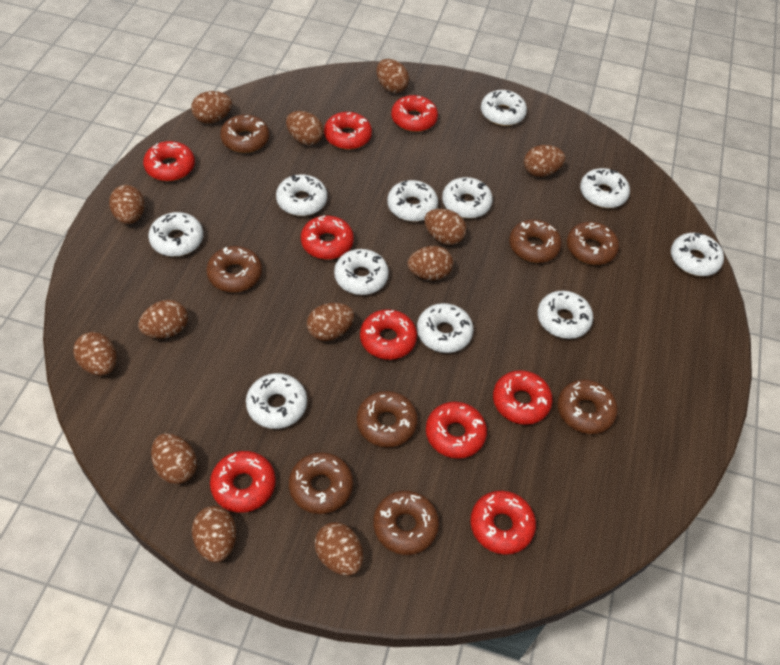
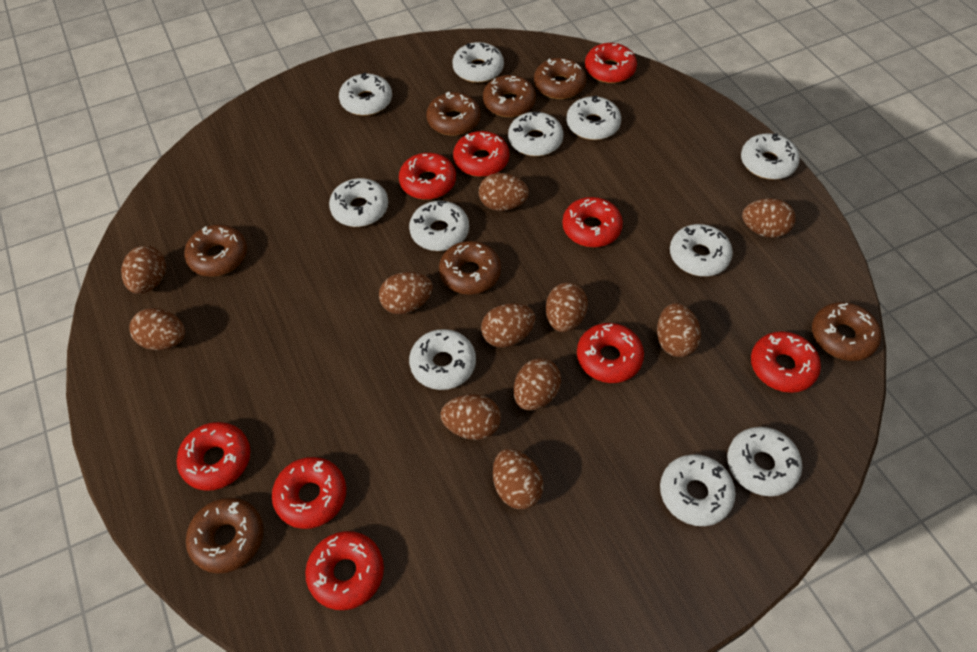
brown donut: 8 -> 7
brown egg: 13 -> 11

